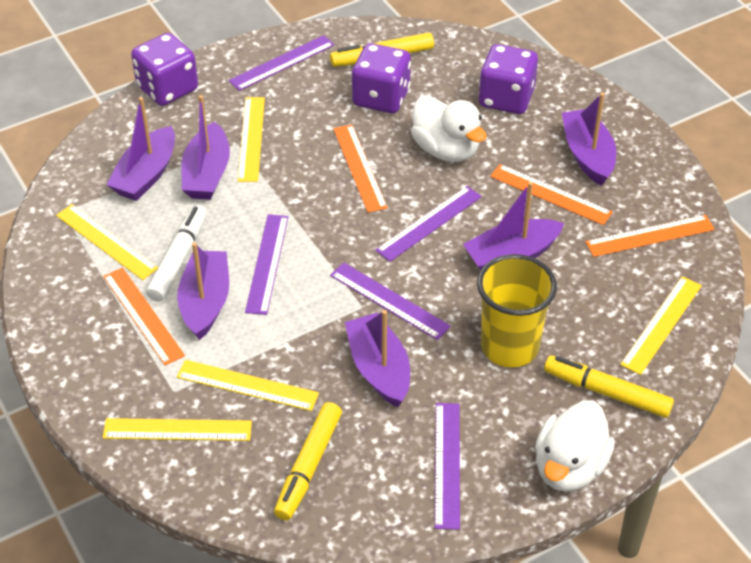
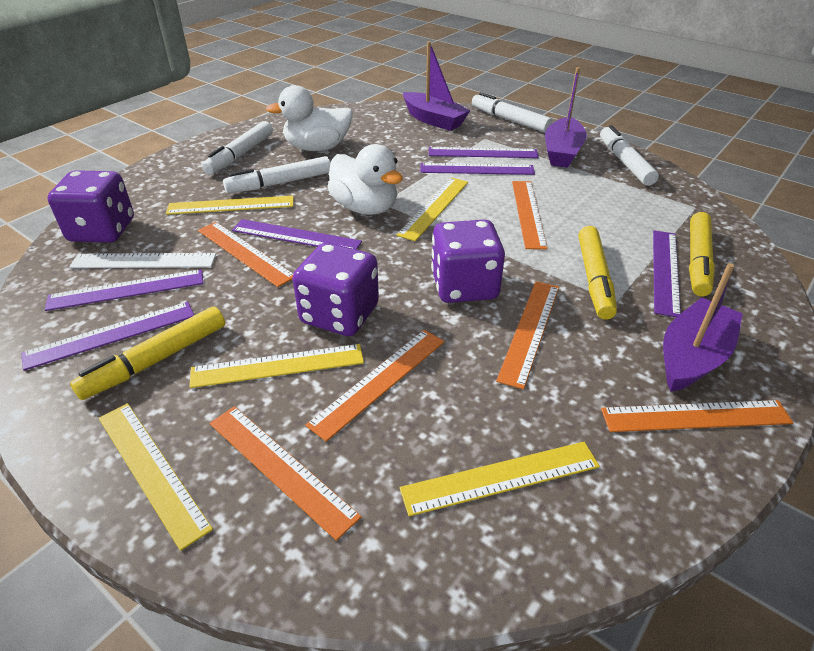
orange ruler: 4 -> 6
purple boat: 6 -> 3
purple ruler: 5 -> 6
white marker: 1 -> 4
white ruler: 0 -> 1
yellow cup: 1 -> 0

